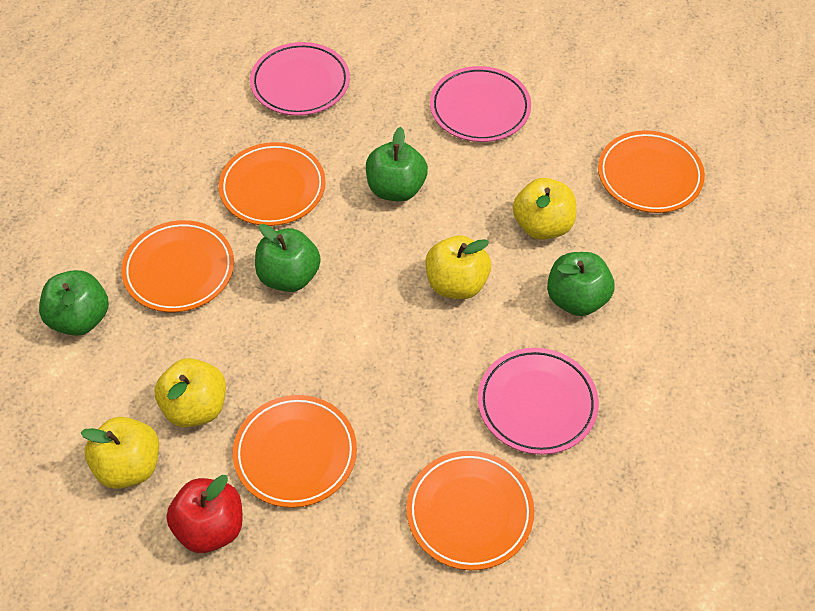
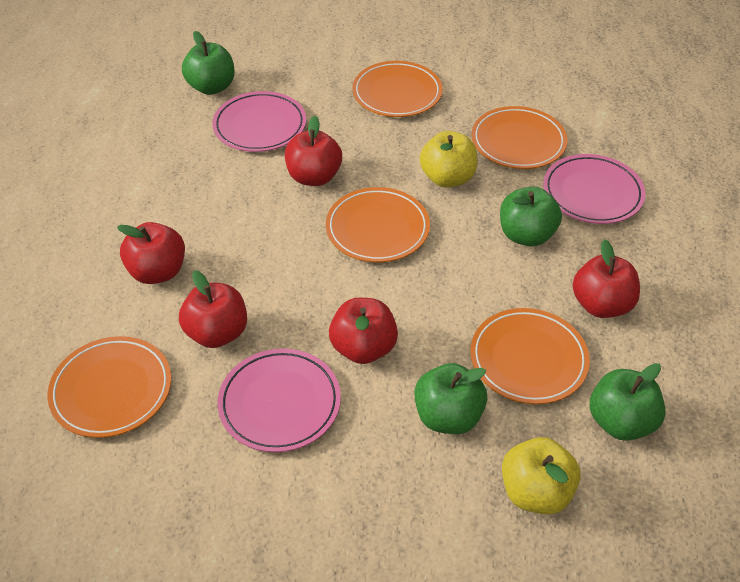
red apple: 1 -> 5
yellow apple: 4 -> 2

